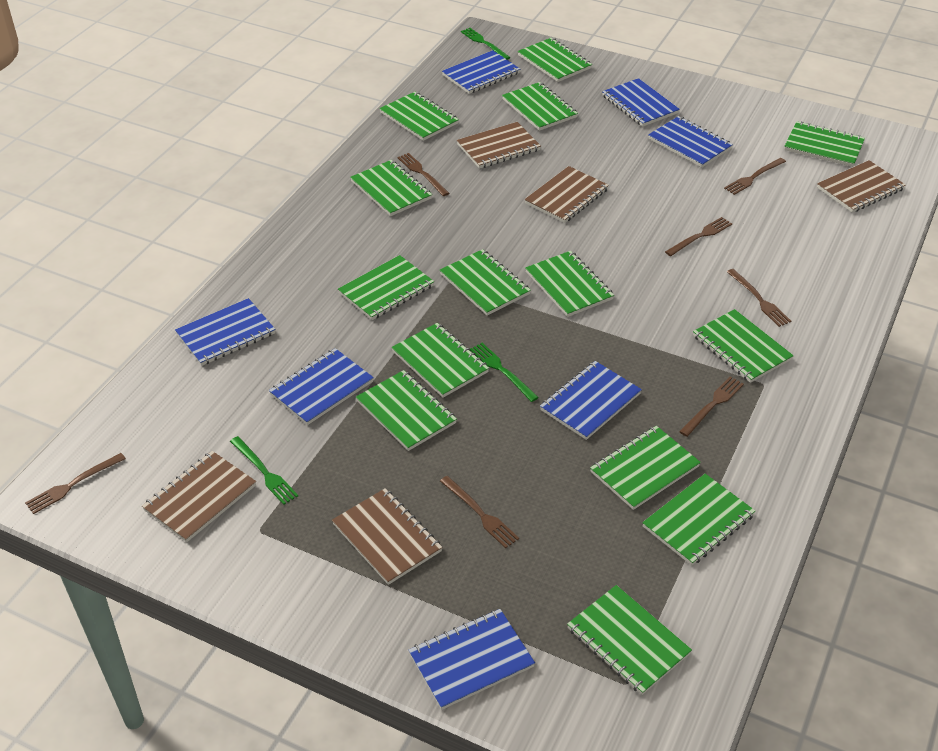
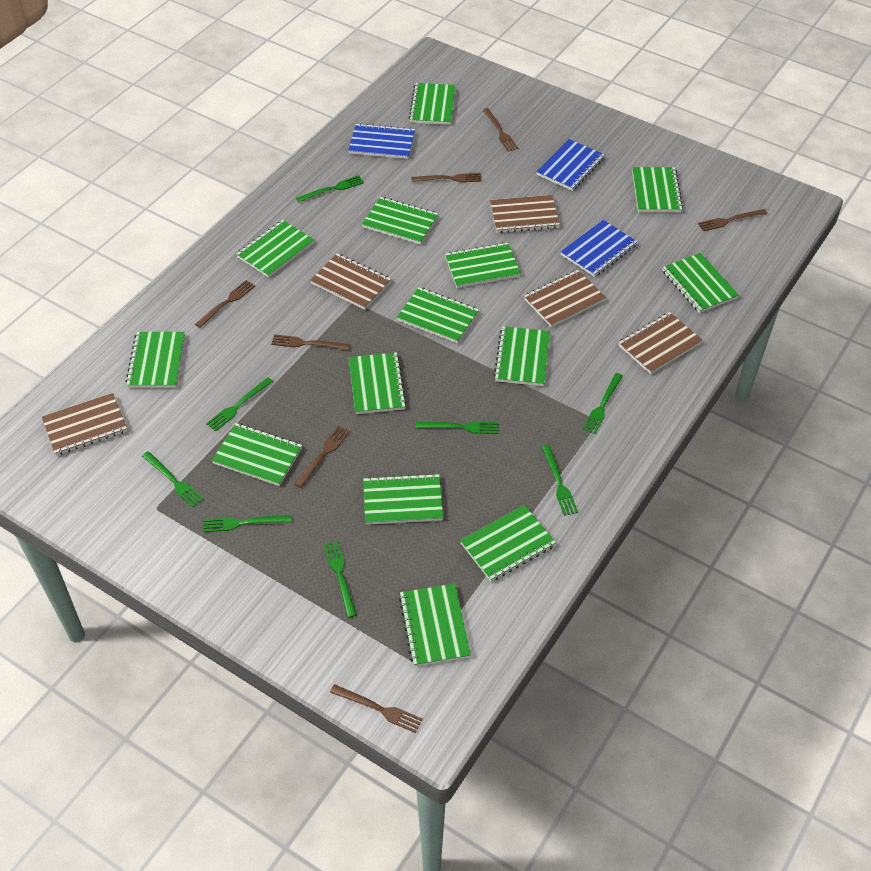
blue notebook: 7 -> 3
green fork: 3 -> 8

